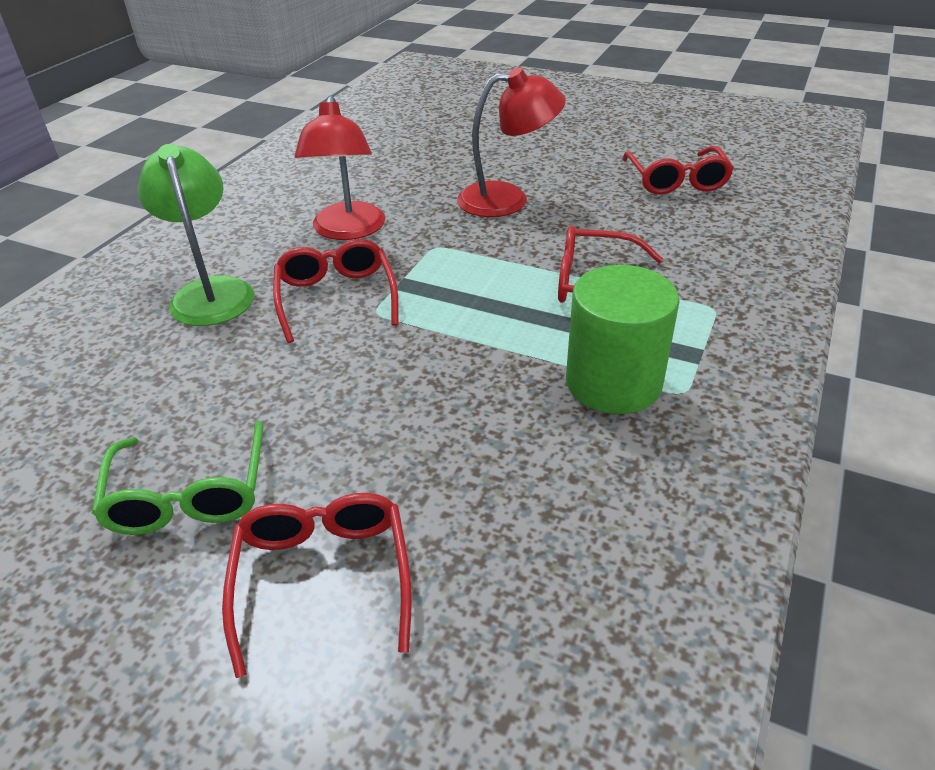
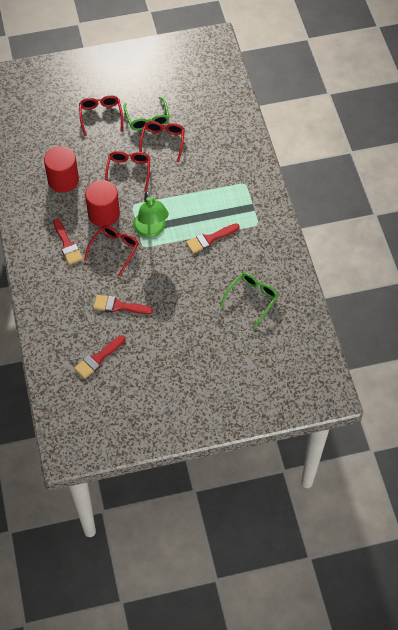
green cylinder: 1 -> 0
green glasses: 1 -> 2
red brush: 0 -> 4
red cylinder: 0 -> 2
red lamp: 2 -> 0

